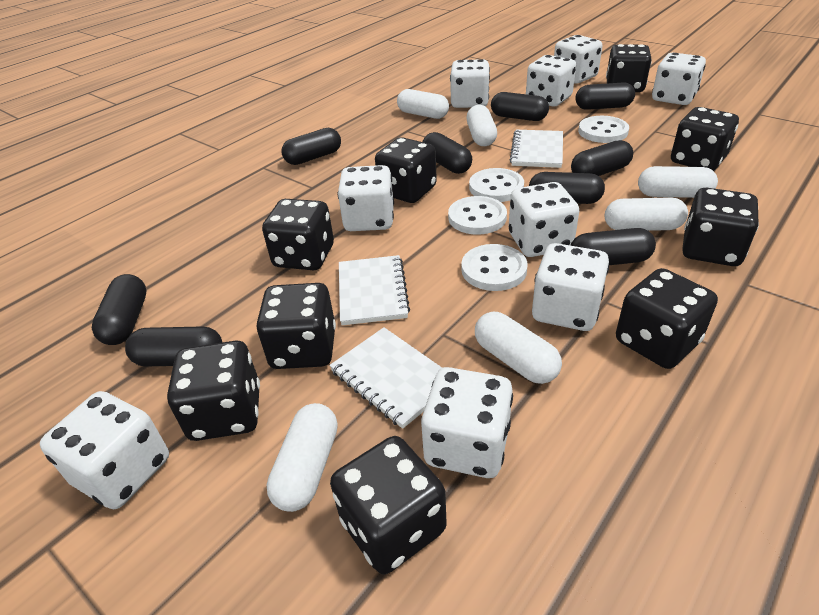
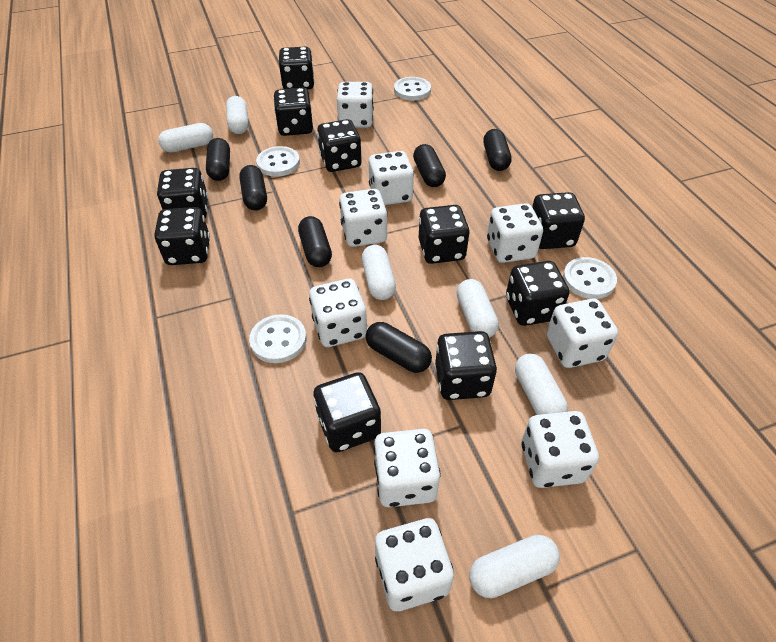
black capsule: 9 -> 6
black dice: 9 -> 10
white notebook: 3 -> 0

